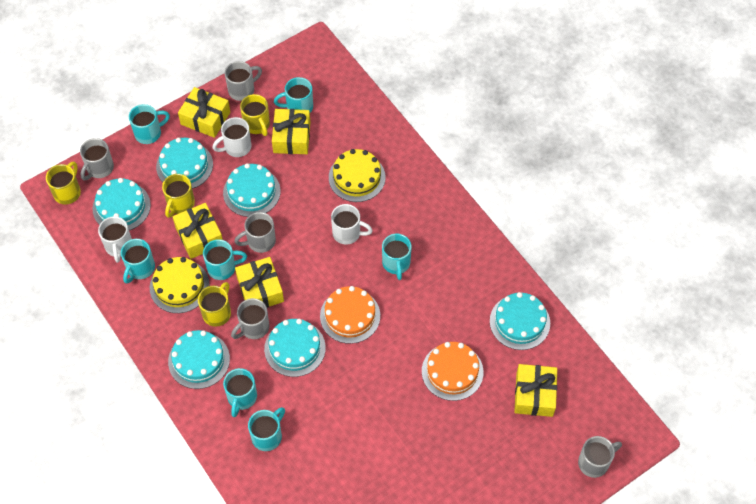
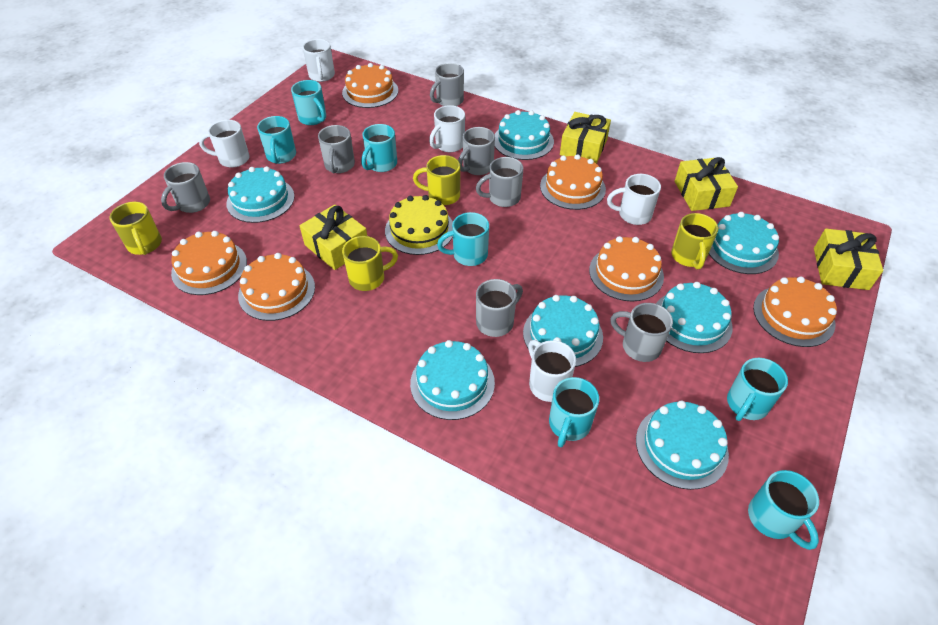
grey mug: 5 -> 7
orange cake: 2 -> 6
turquoise cake: 6 -> 7
white mug: 3 -> 5
yellow cake: 2 -> 1
yellow gift: 5 -> 4

